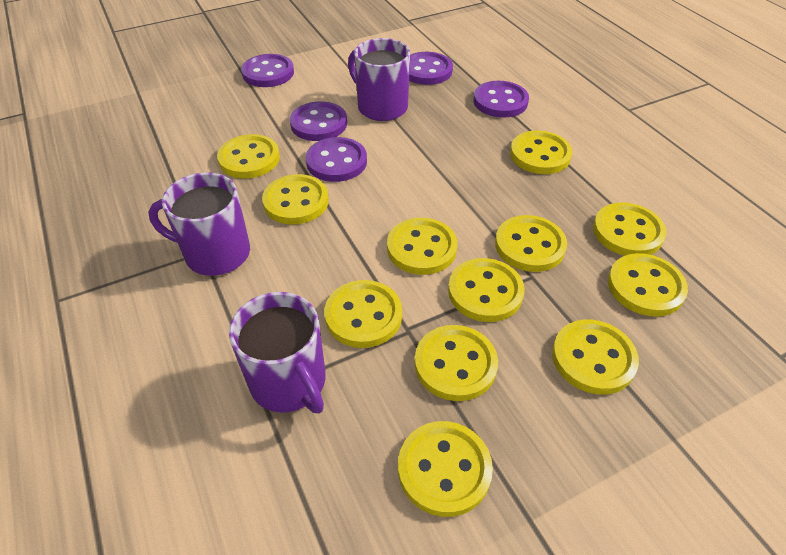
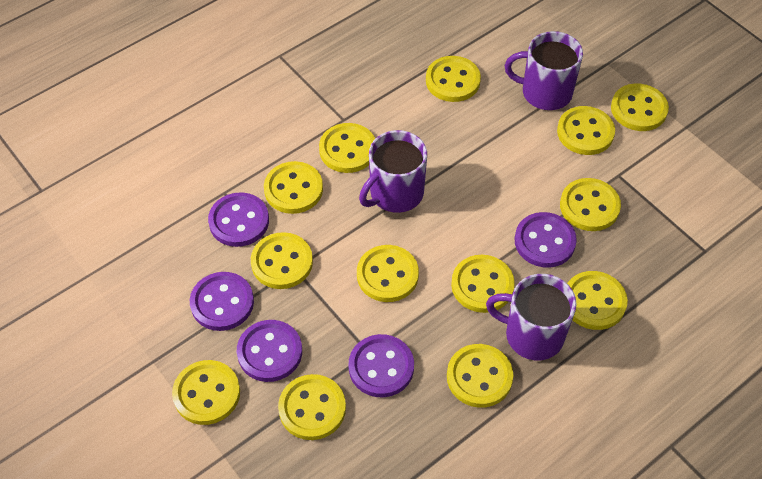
yellow button: 12 -> 13

